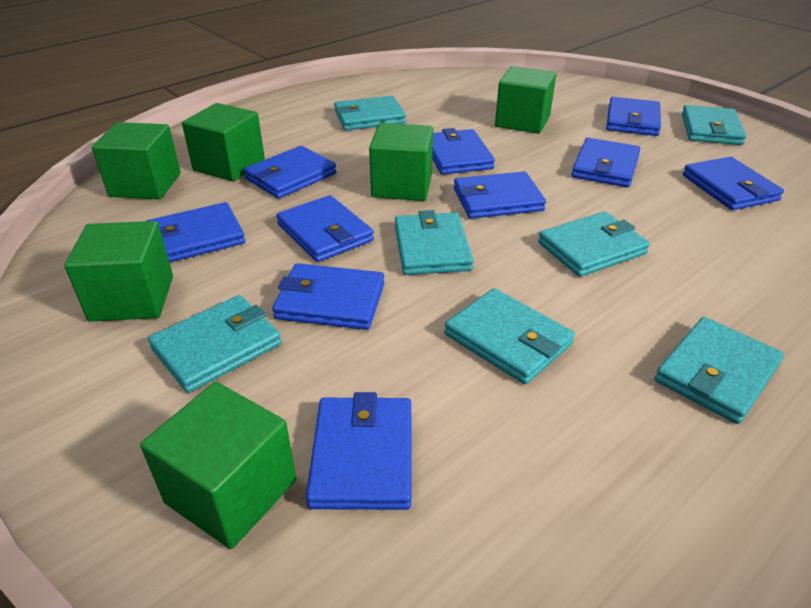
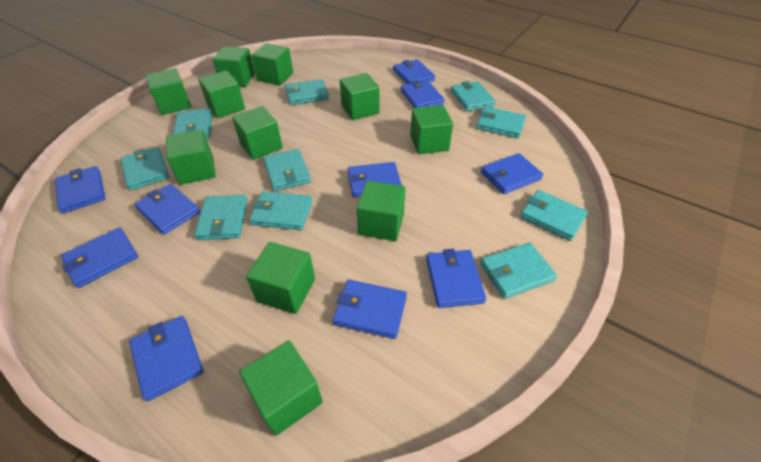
green cube: 6 -> 11
turquoise wallet: 7 -> 10

